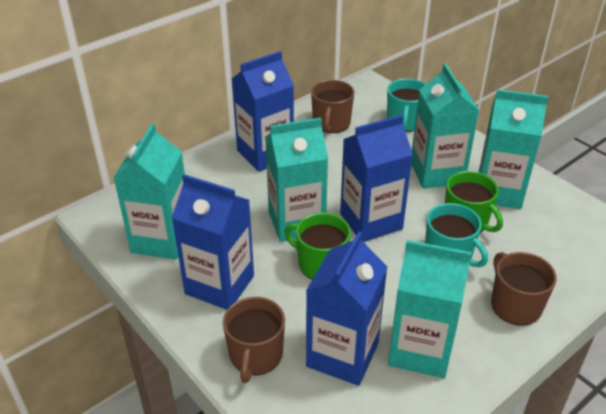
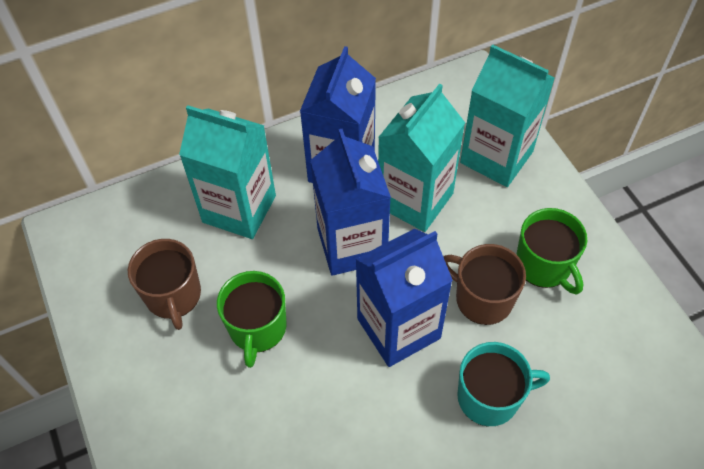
blue carton: 4 -> 3
brown mug: 3 -> 2
turquoise carton: 5 -> 3
turquoise mug: 2 -> 1

